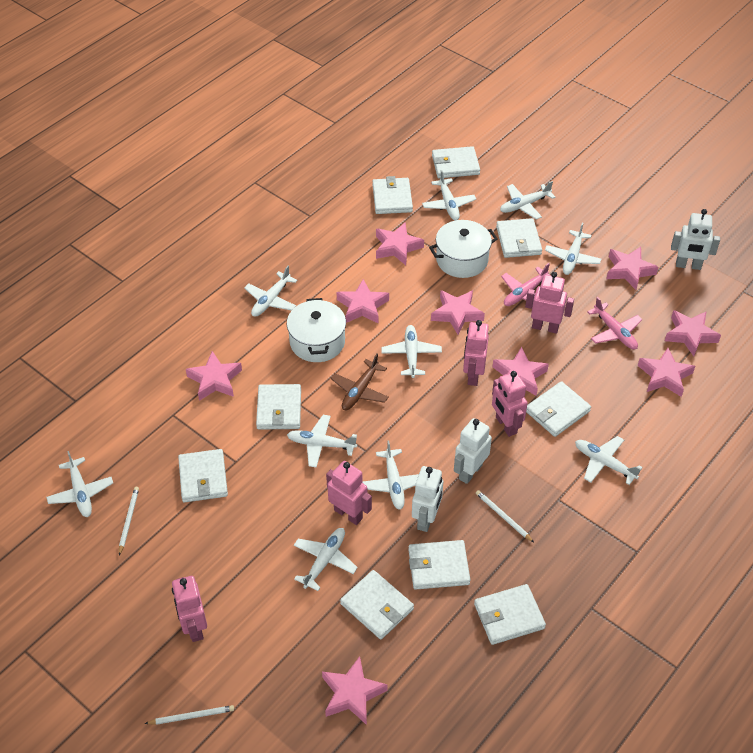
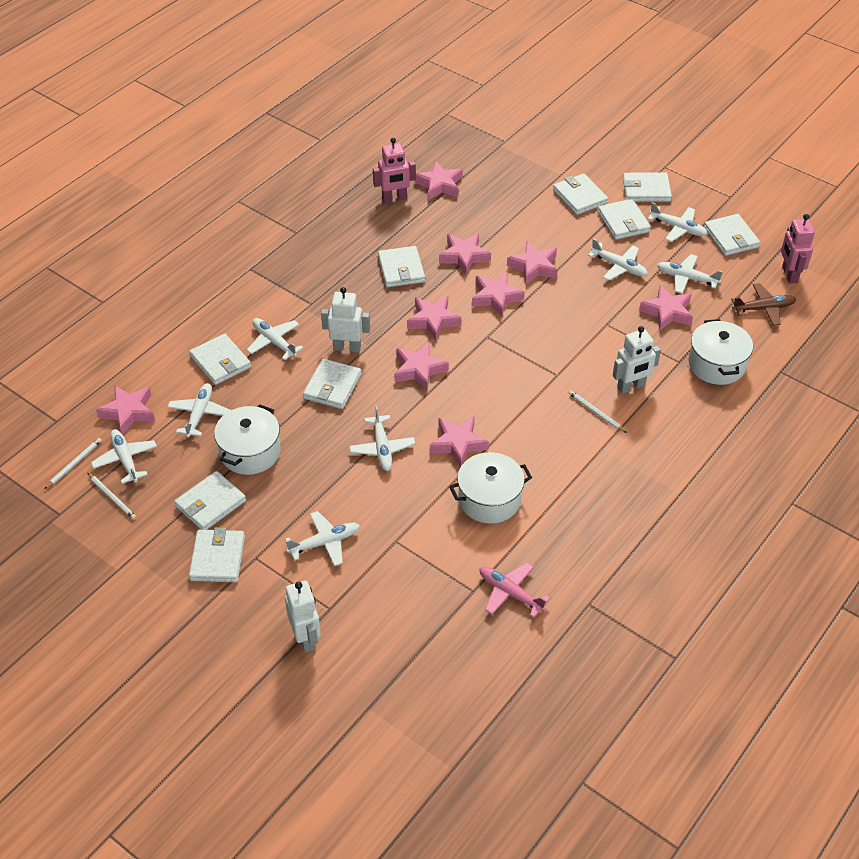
pink plane: 2 -> 1
pink robot: 5 -> 2
white plane: 10 -> 8
white pot: 2 -> 3

